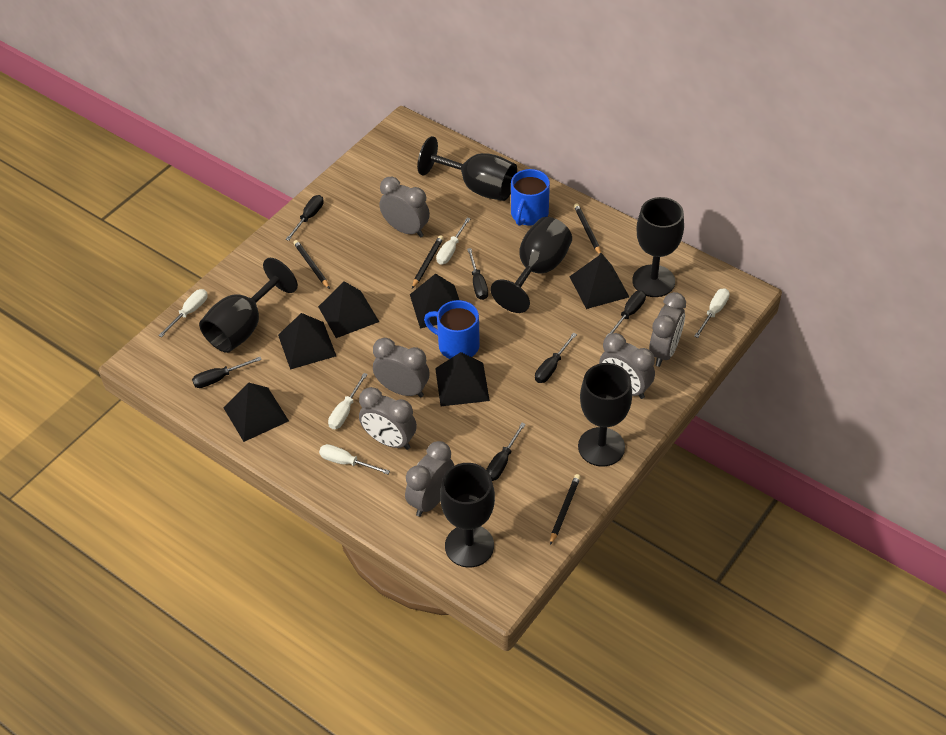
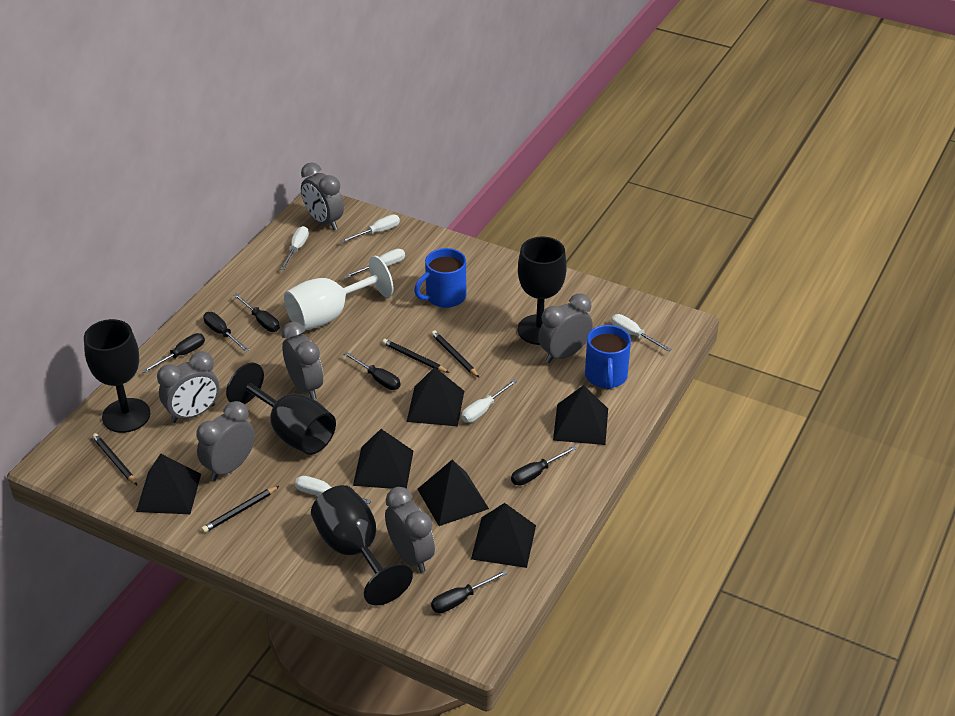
black goblet: 6 -> 4
white goblet: 0 -> 1
white screwdriver: 5 -> 6

